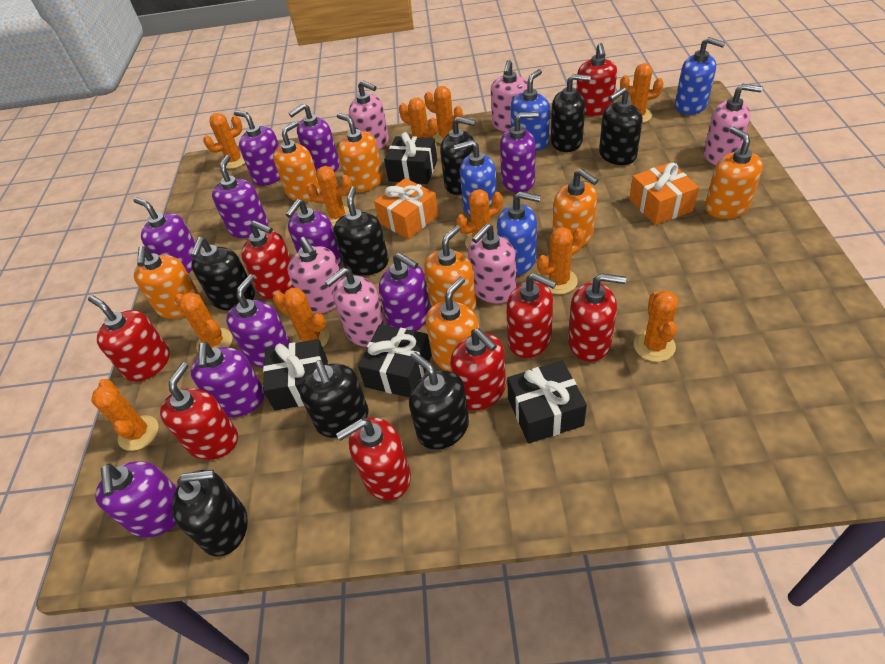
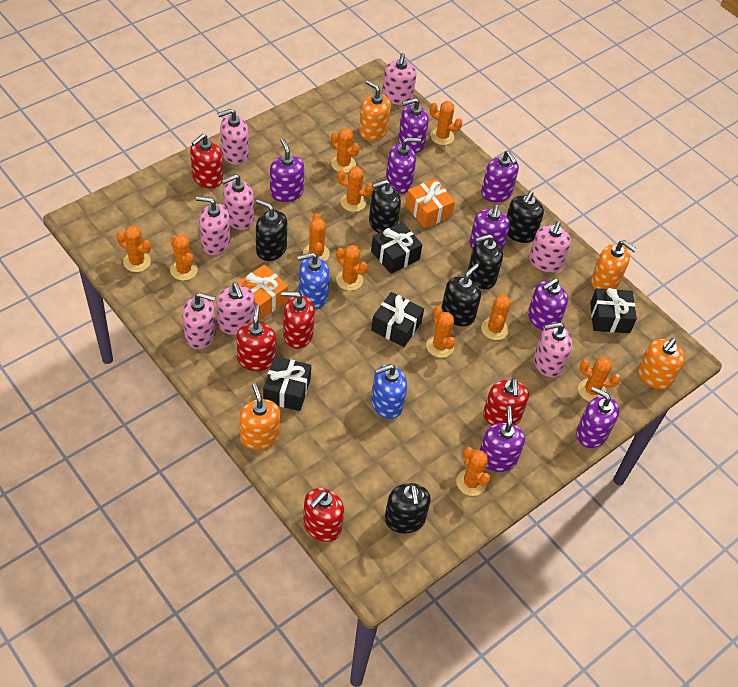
black soap dispenser: 8 -> 6
blue soap dispenser: 4 -> 2
orange soap dispenser: 7 -> 4
pink soap dispenser: 6 -> 8
purple soap dispenser: 10 -> 8
red soap dispenser: 8 -> 5

